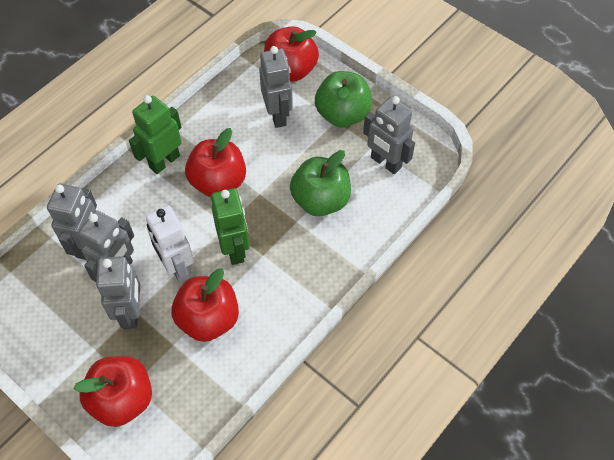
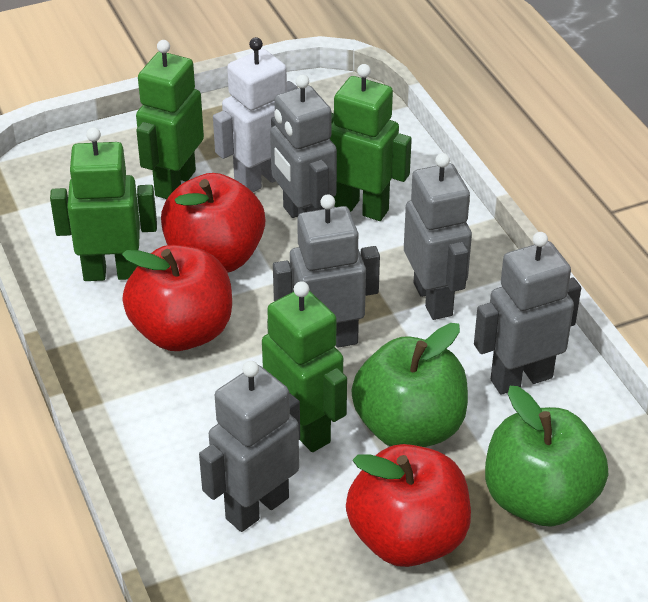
green robot: 2 -> 4
red apple: 4 -> 3

